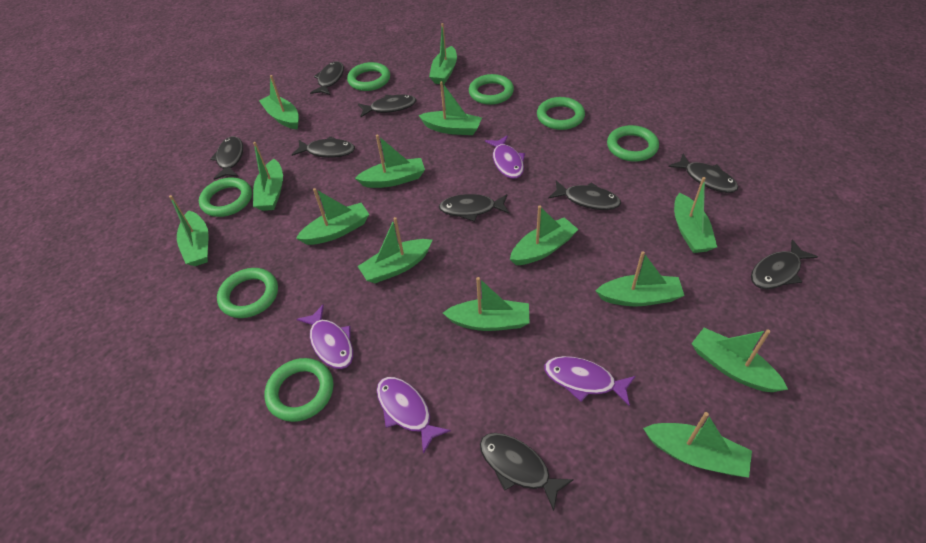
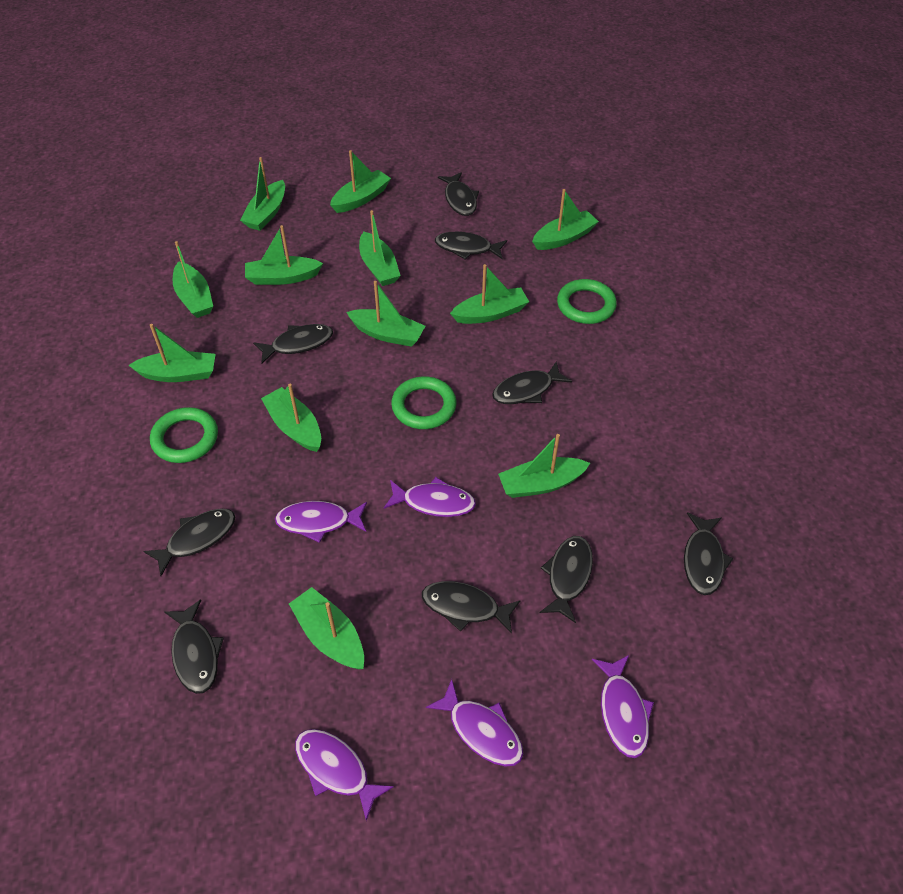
green boat: 14 -> 12
green ring: 7 -> 3
purple fish: 4 -> 5

